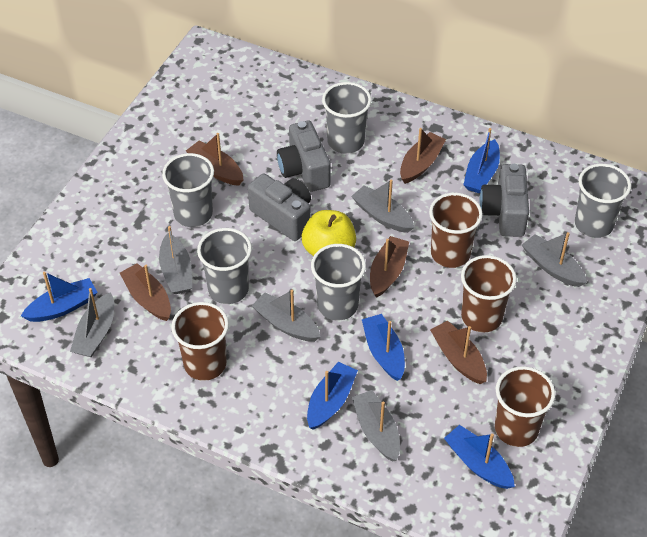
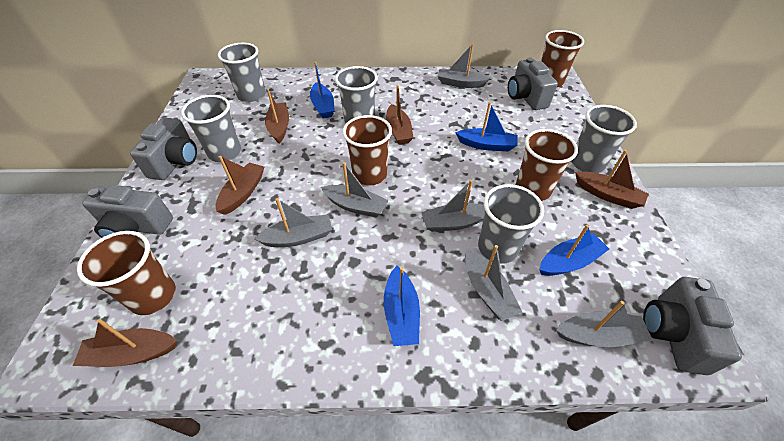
blue boat: 5 -> 4
grey camera: 3 -> 4
yellow apple: 1 -> 0

